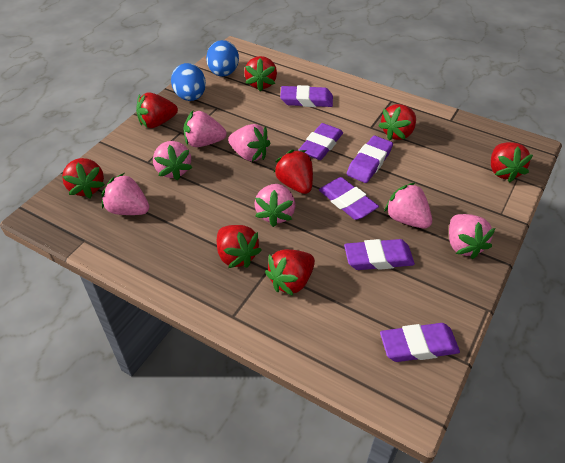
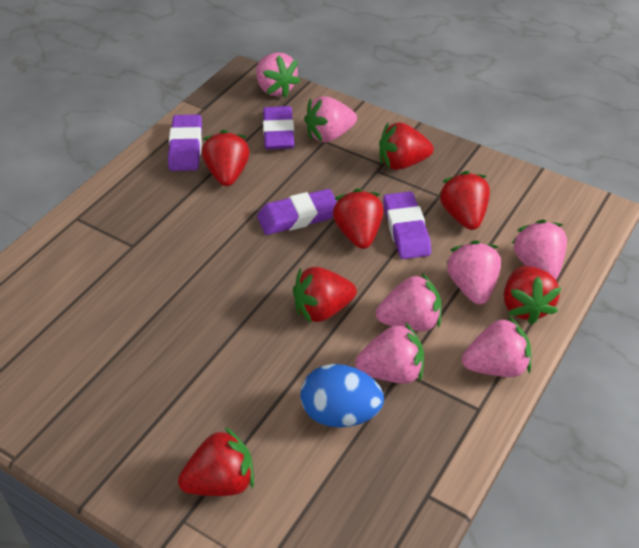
blue egg: 2 -> 1
purple eraser: 6 -> 4
red strawberry: 8 -> 7

